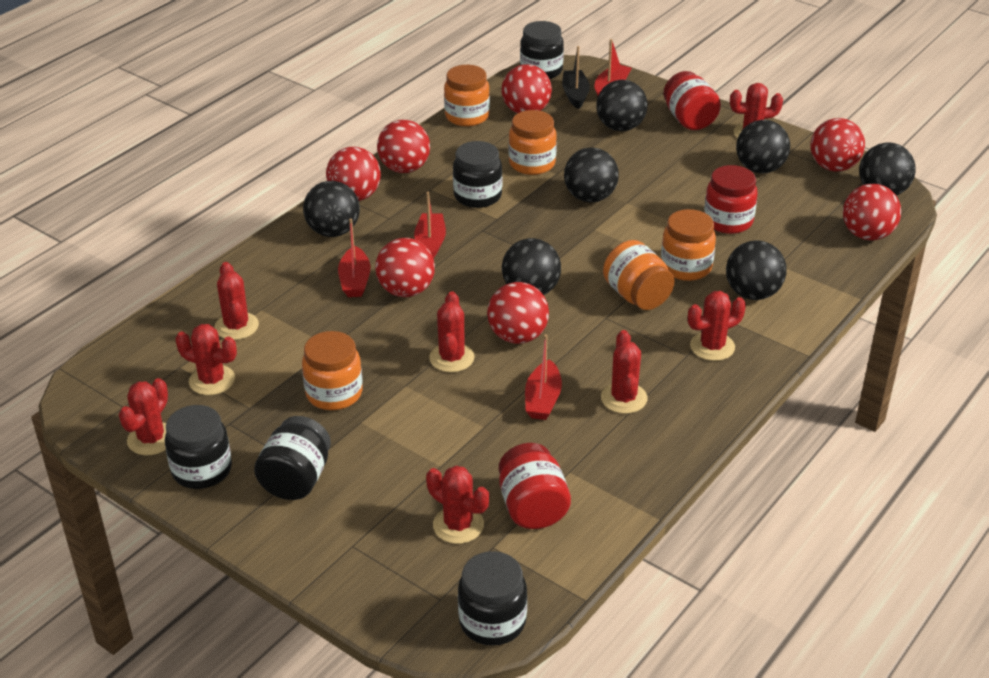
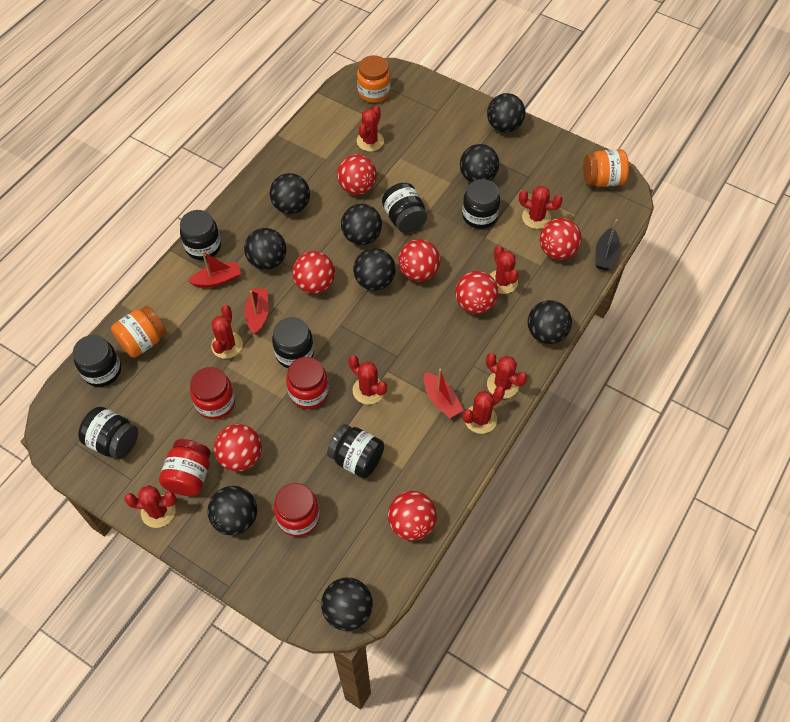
black ball: 7 -> 9
black jar: 5 -> 7
orange jar: 5 -> 3
red boat: 4 -> 3
red jar: 3 -> 4

